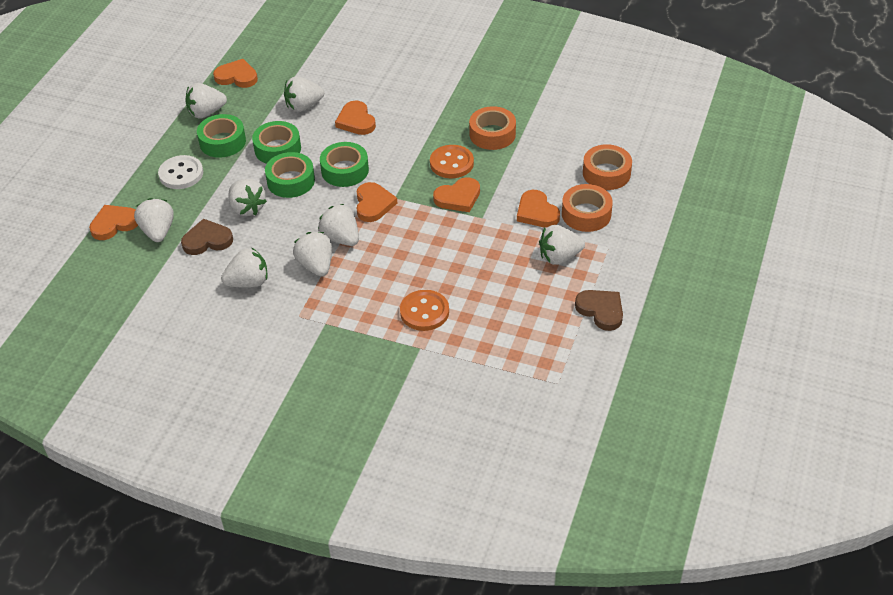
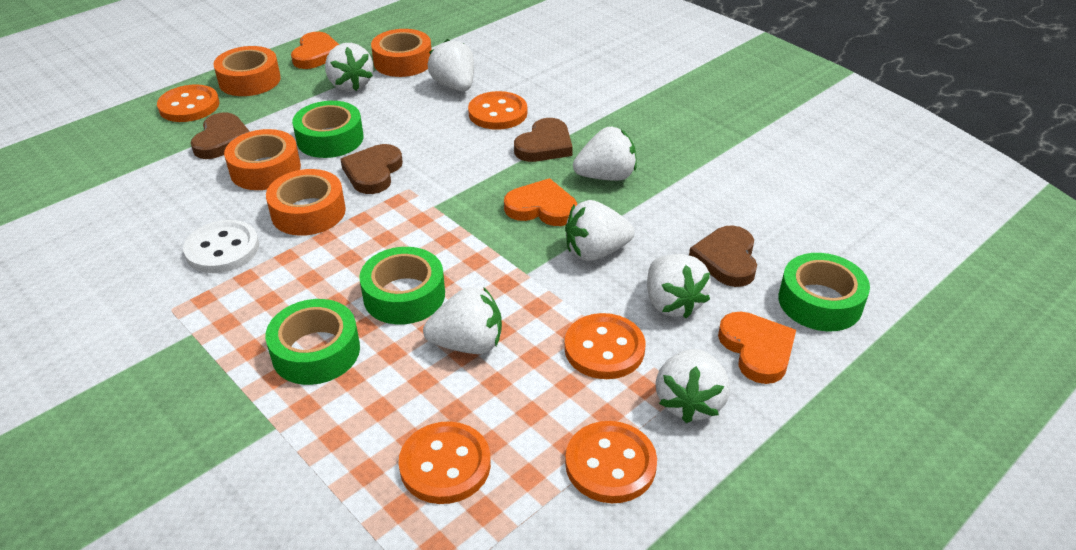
brown heart: 2 -> 4
orange button: 2 -> 5
orange heart: 6 -> 3
orange tape: 3 -> 4
white strawberry: 8 -> 7

